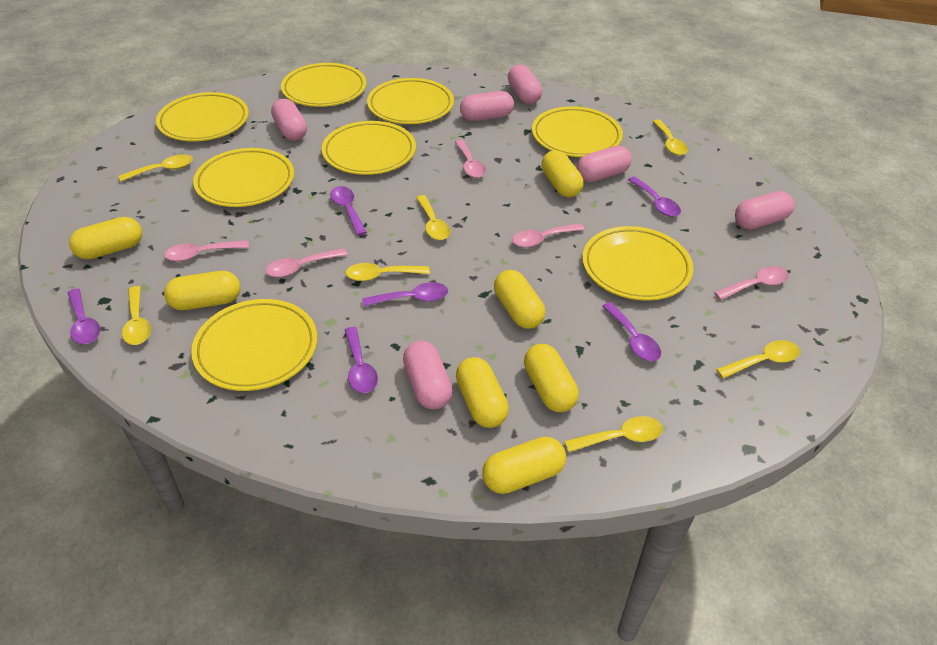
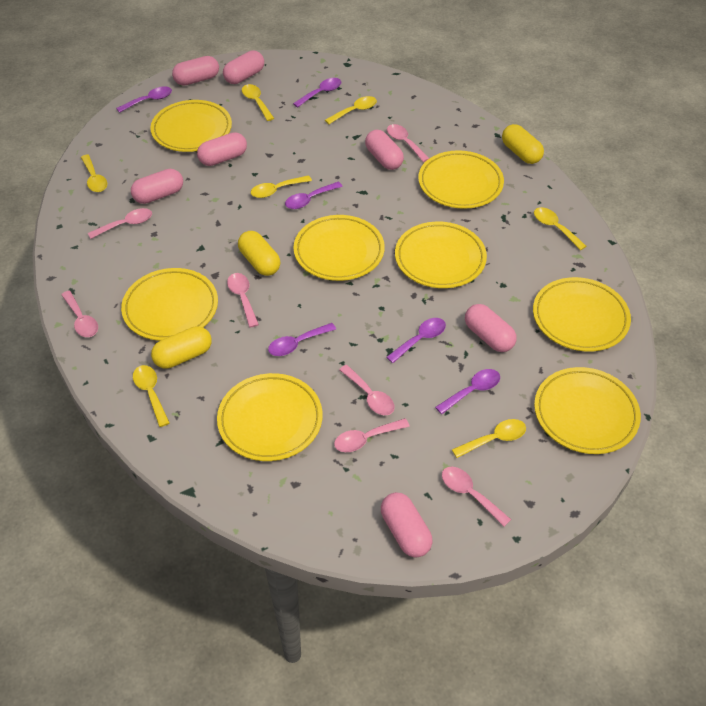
pink capsule: 6 -> 7
pink spoon: 5 -> 7
yellow capsule: 7 -> 3

